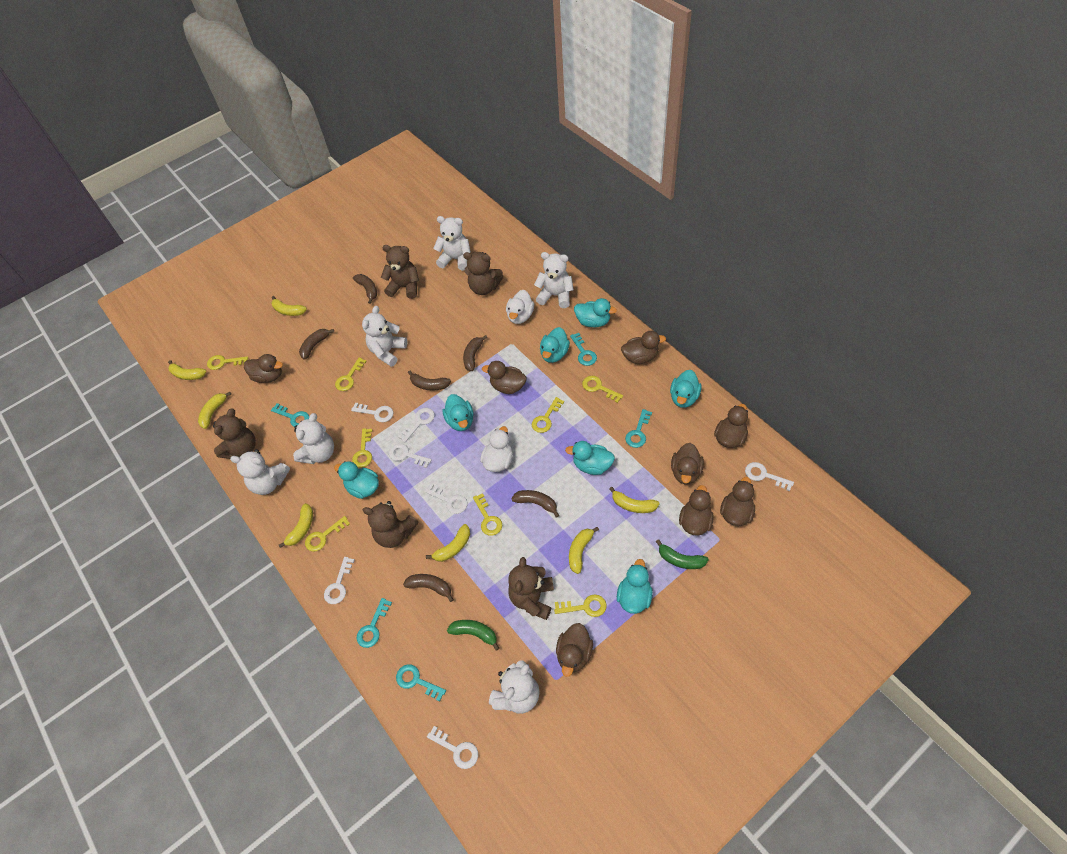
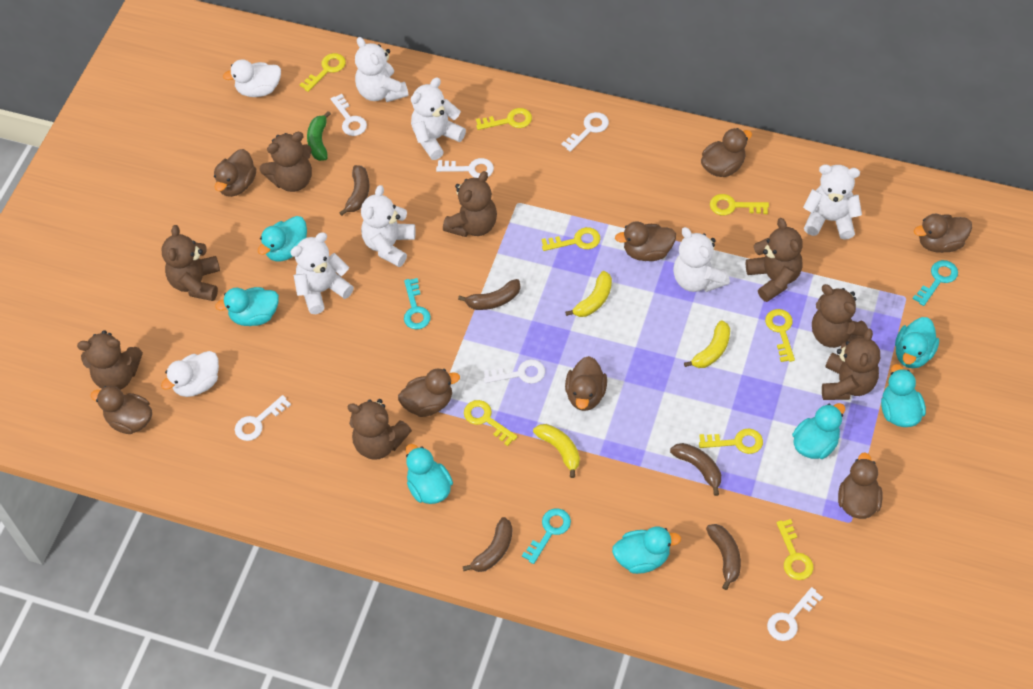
brown banana: 6 -> 5
brown teddy bear: 5 -> 8
green banana: 2 -> 1
turquoise key: 5 -> 3
white key: 7 -> 6
yellow banana: 7 -> 3

